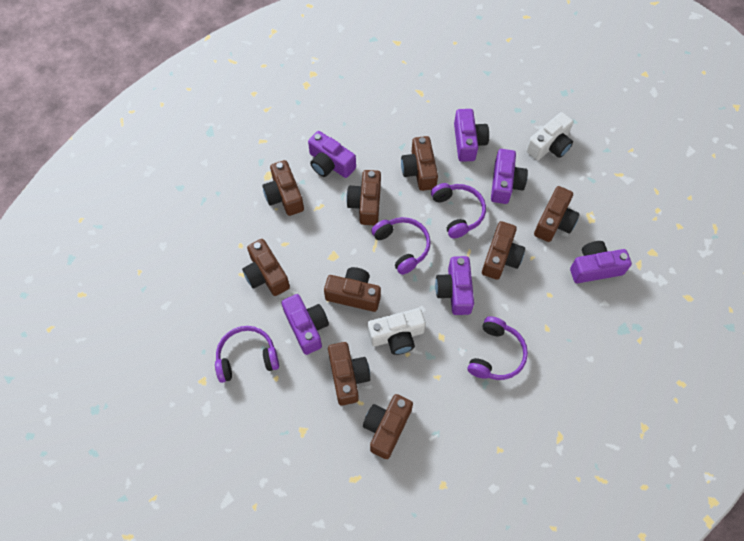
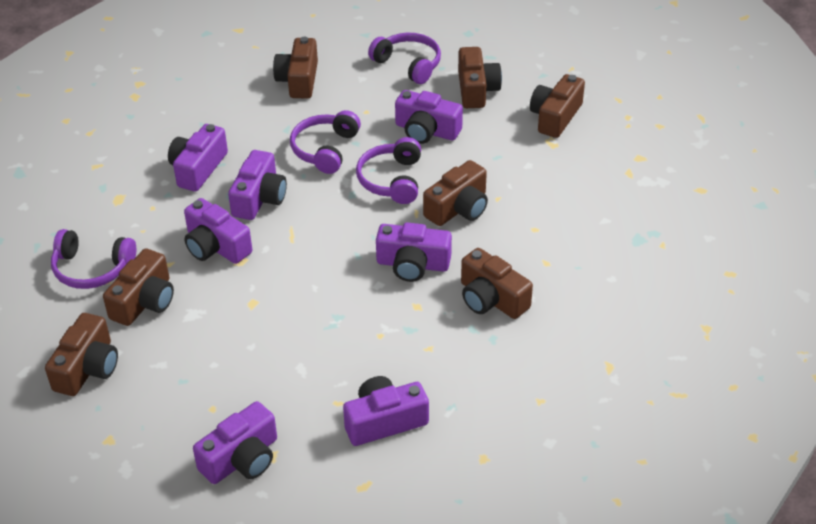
brown camera: 9 -> 7
purple camera: 6 -> 7
white camera: 2 -> 0

